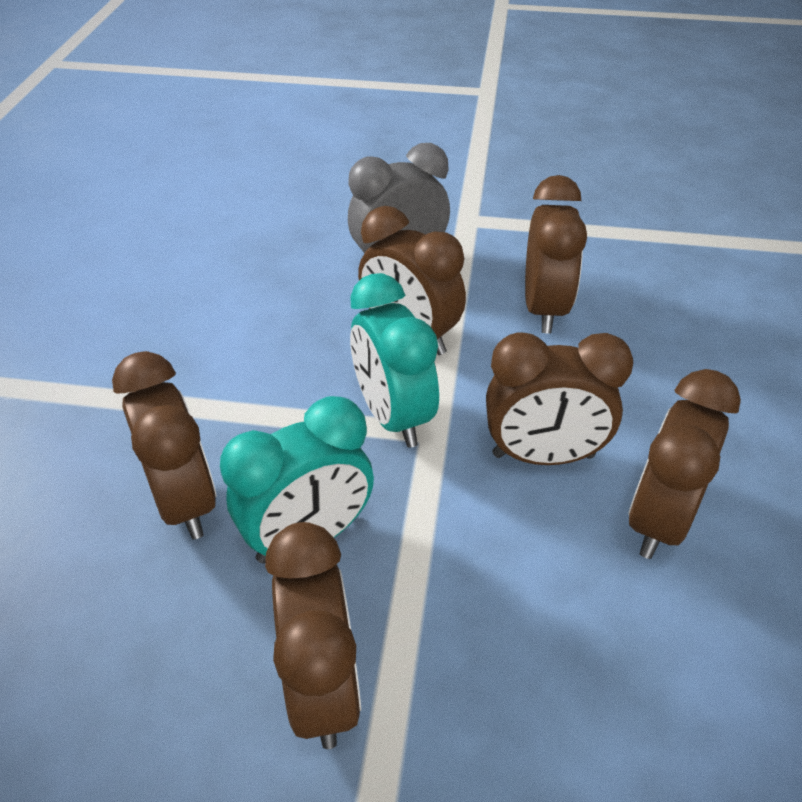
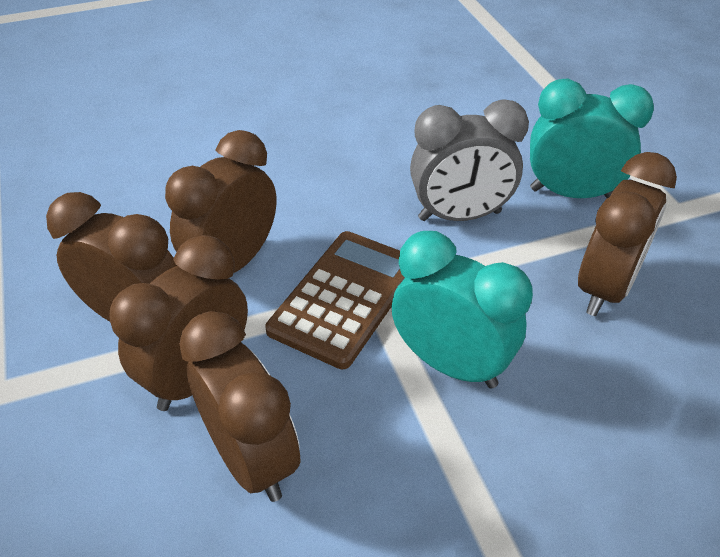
brown calculator: 0 -> 1
brown clock: 6 -> 5

